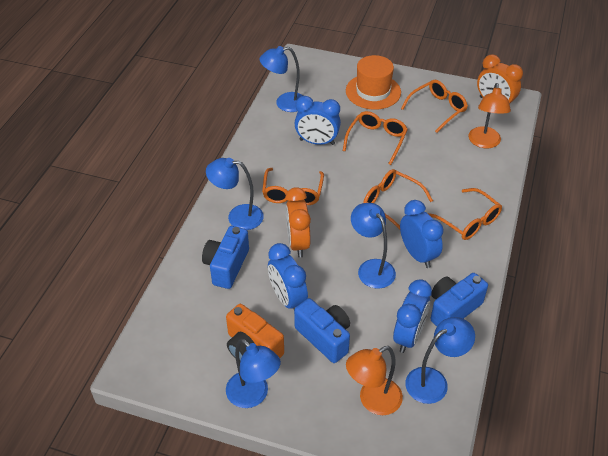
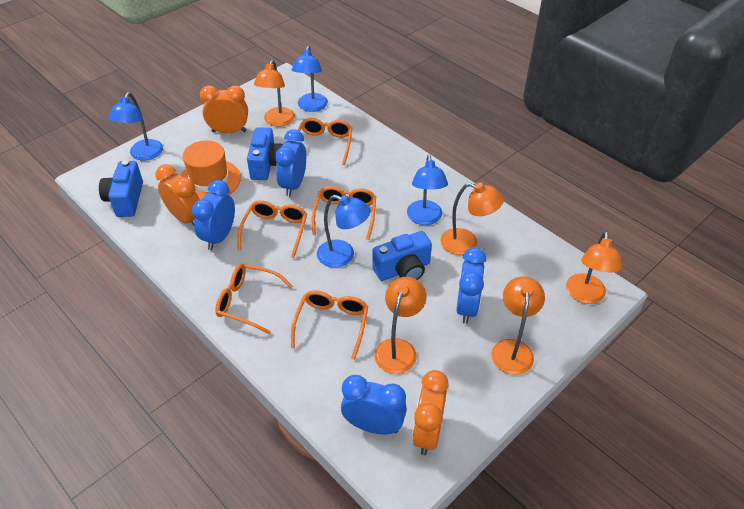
blue lamp: 5 -> 4
orange camera: 1 -> 0
orange clock: 2 -> 3
orange lamp: 2 -> 5

